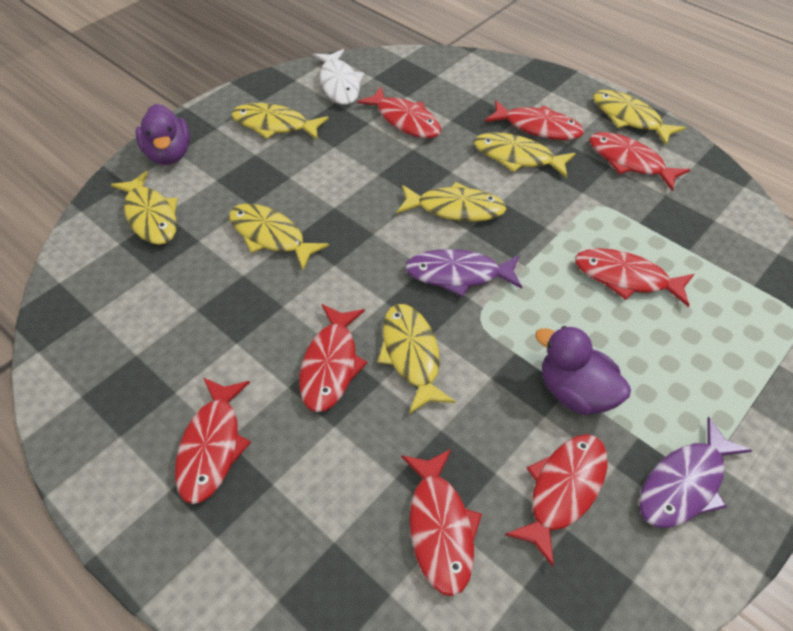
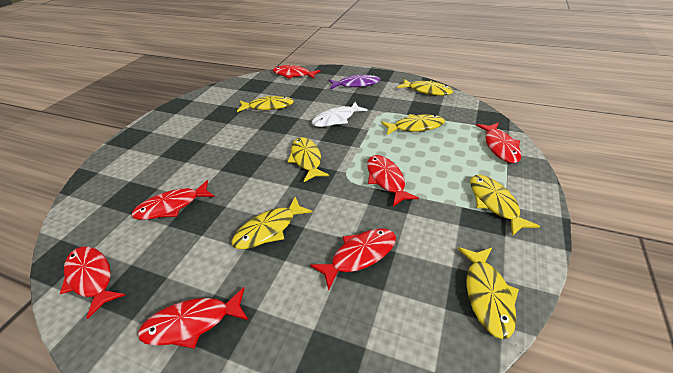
purple duck: 2 -> 0
purple fish: 2 -> 1
red fish: 8 -> 7

